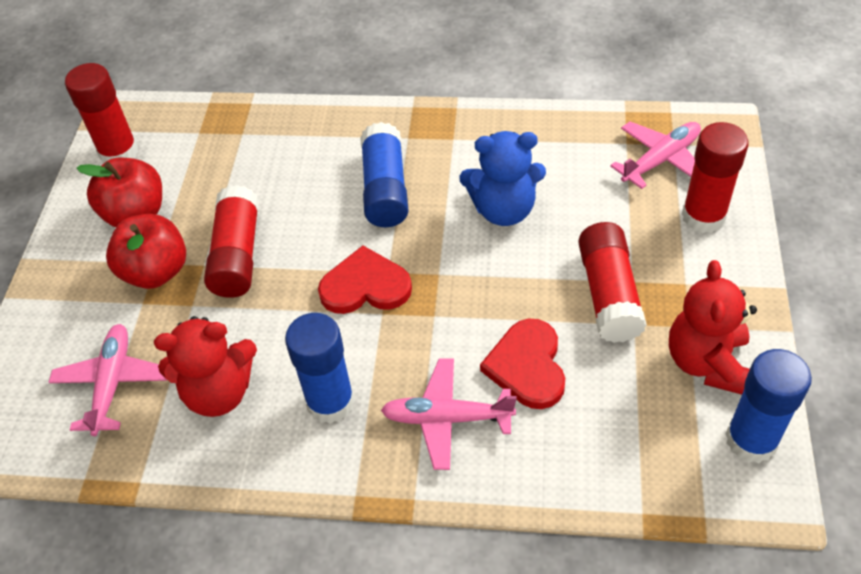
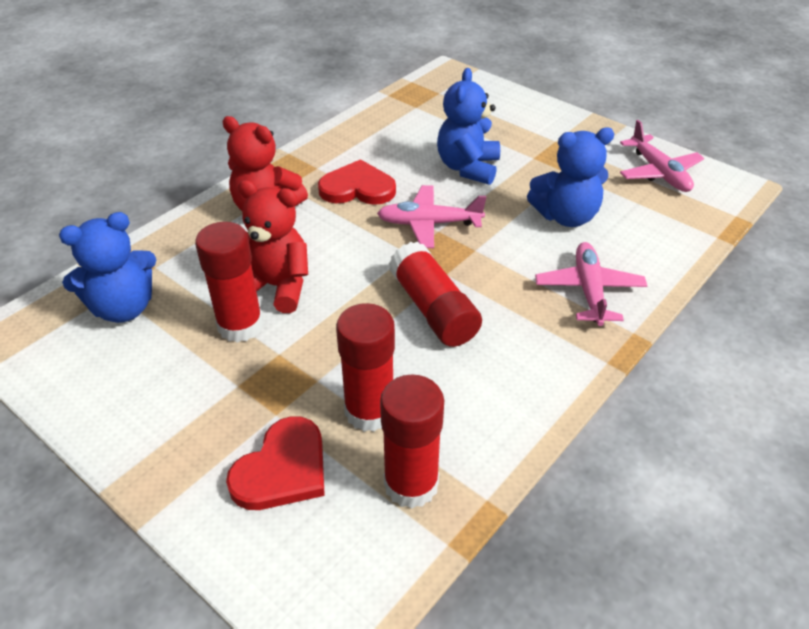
blue glue stick: 3 -> 0
blue teddy bear: 1 -> 3
red apple: 2 -> 0

